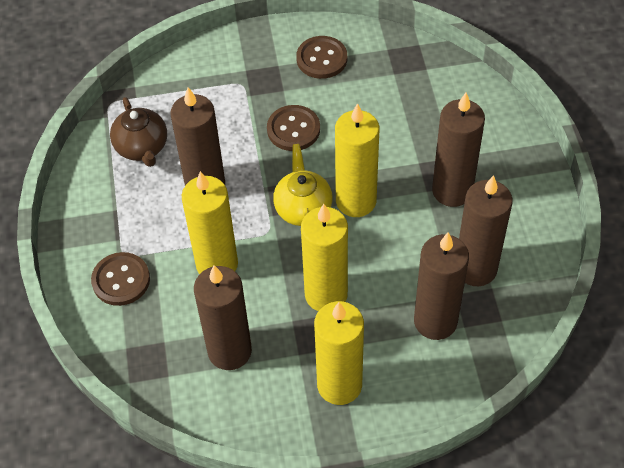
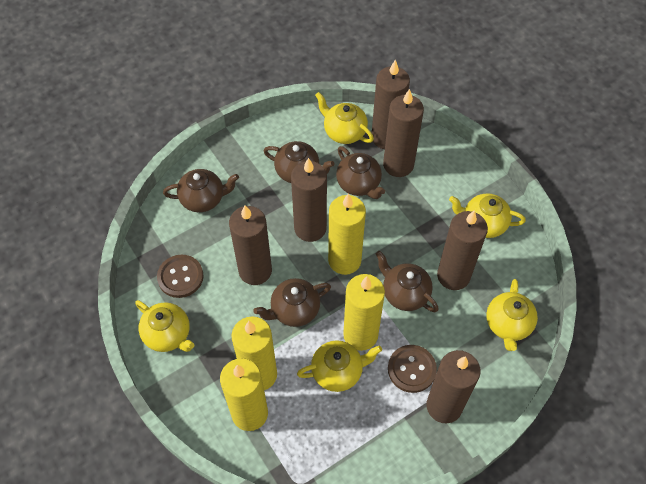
brown button: 3 -> 2
brown candle: 5 -> 6
brown teapot: 1 -> 5
yellow teapot: 1 -> 5

